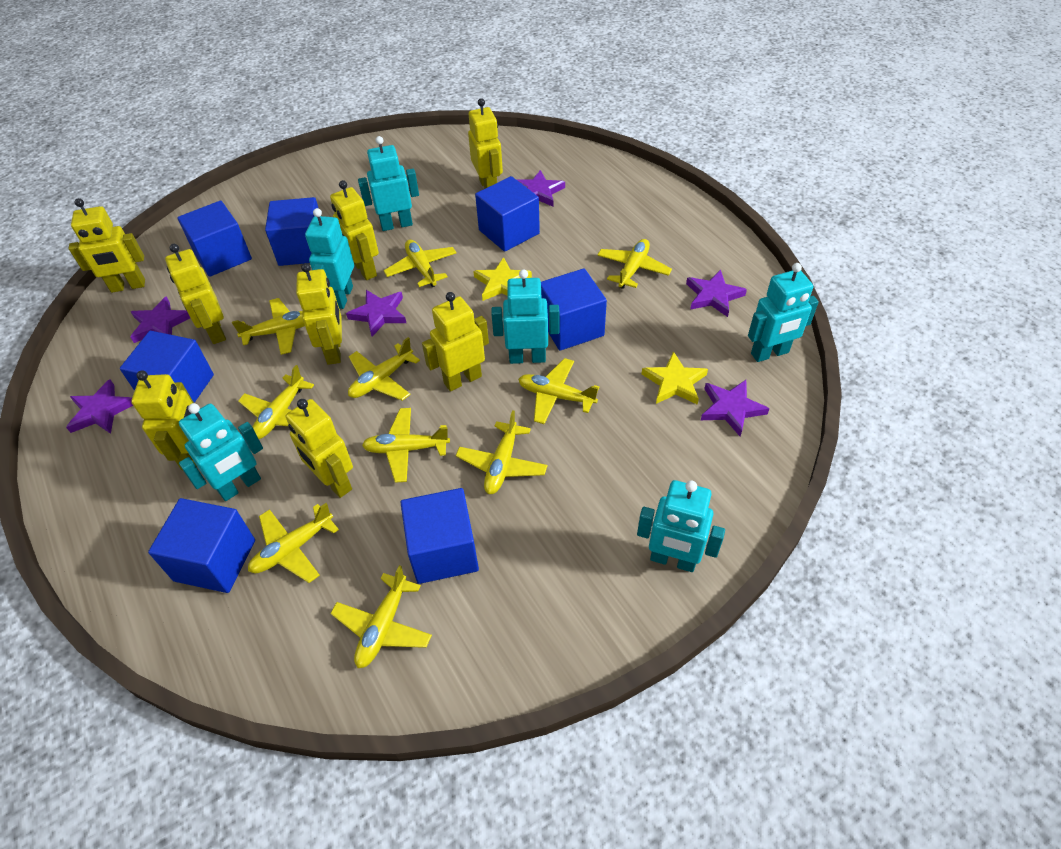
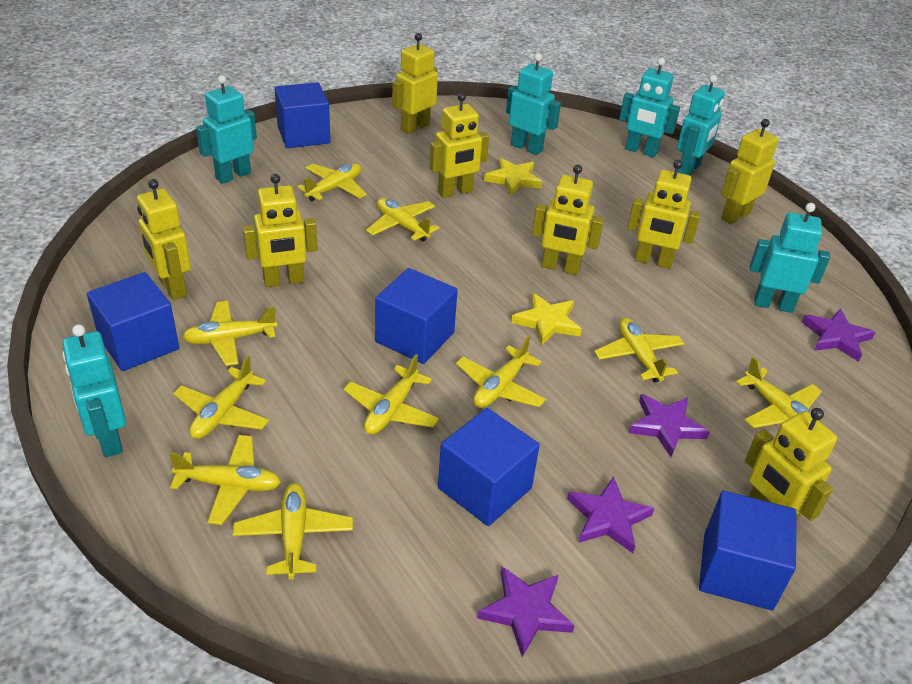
blue cube: 7 -> 5
purple star: 6 -> 4

